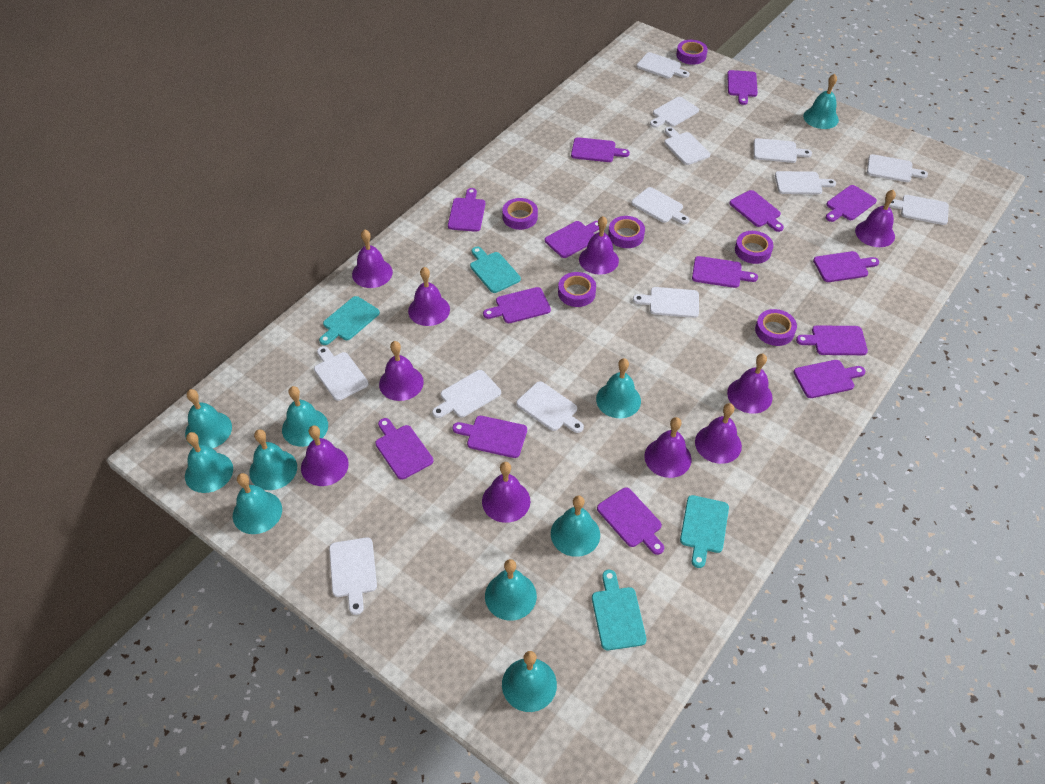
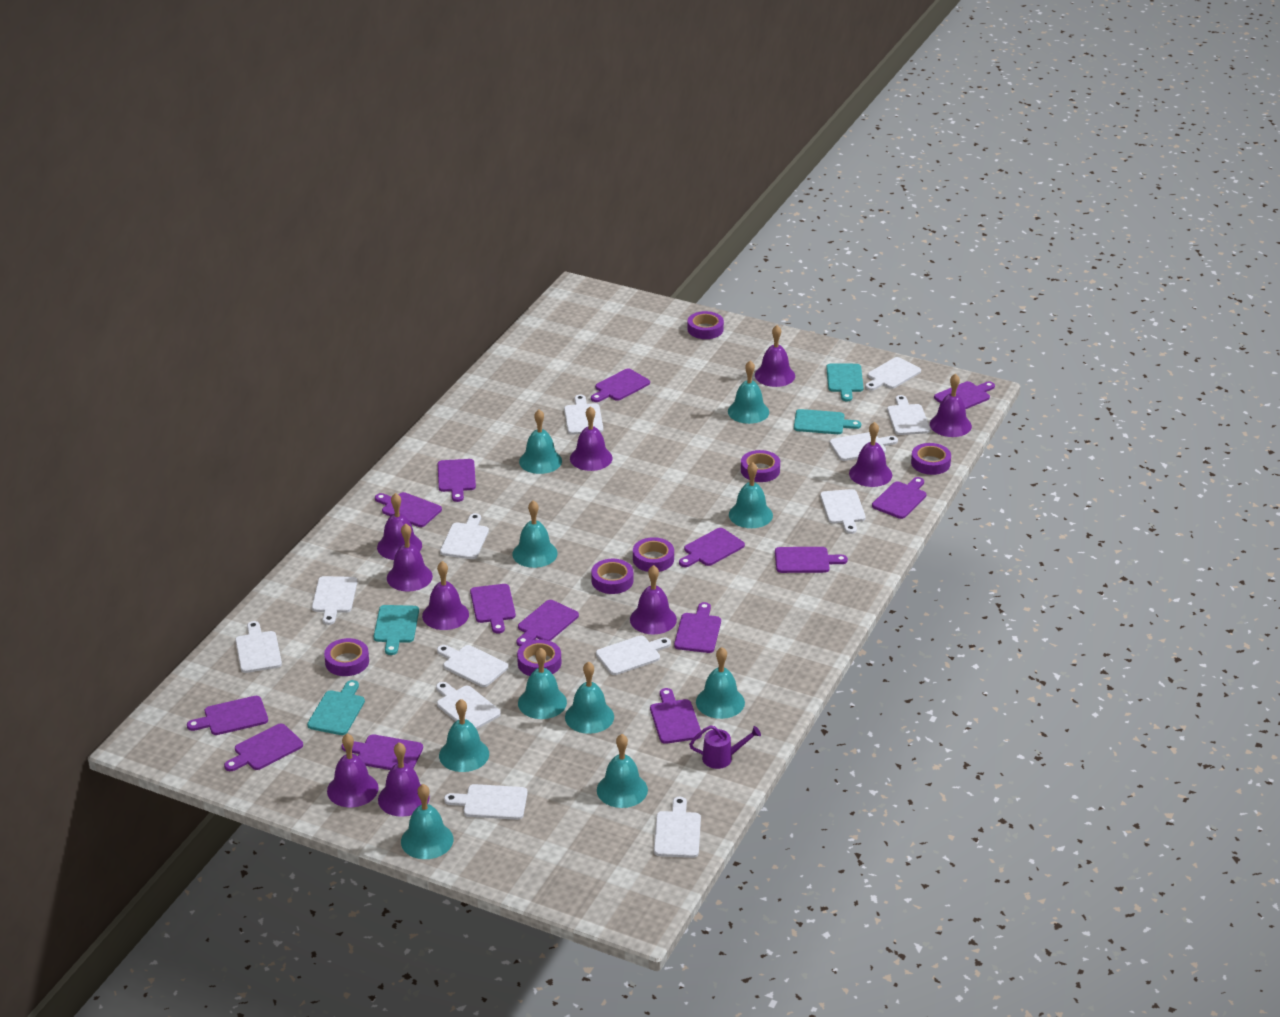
purple tape: 6 -> 7
purple watering can: 0 -> 1

